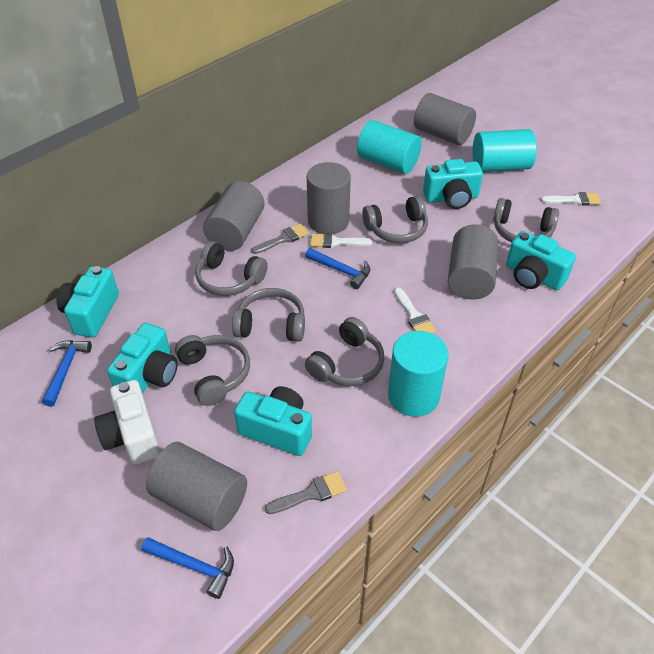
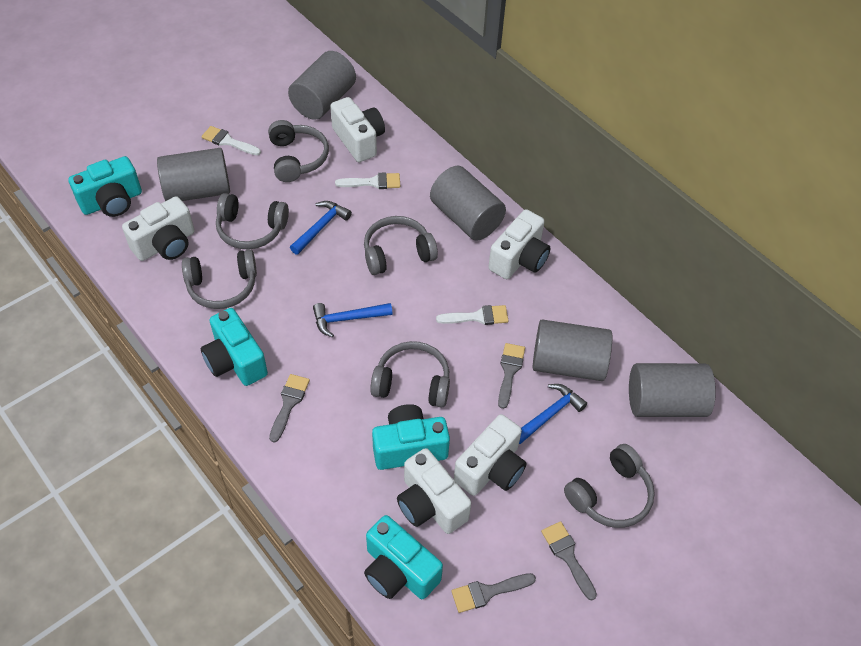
grey brush: 2 -> 4
turquoise camera: 5 -> 4
turquoise cylinder: 3 -> 0
white camera: 1 -> 5

